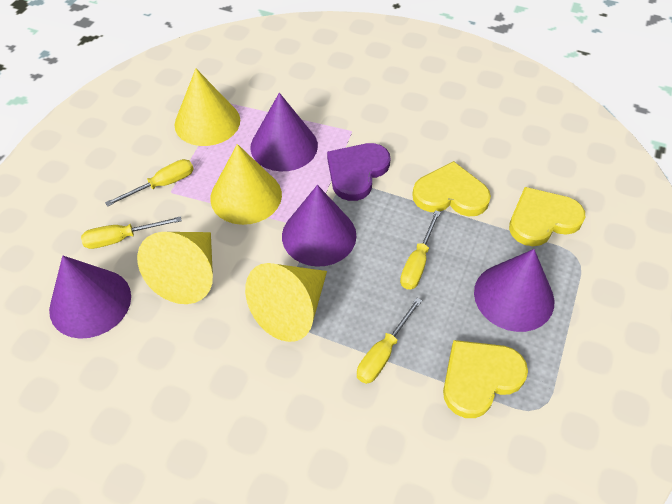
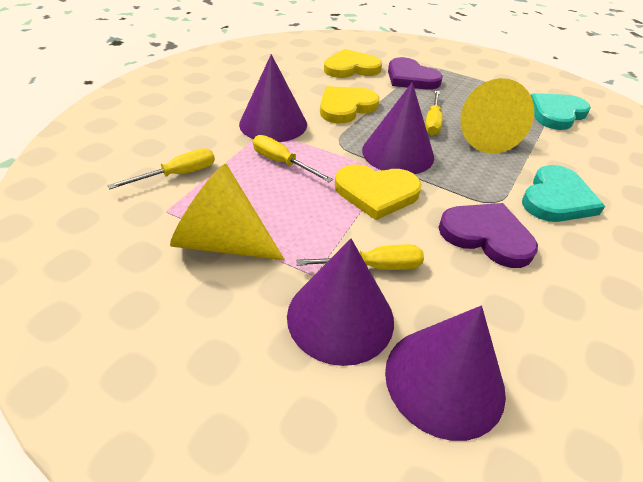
purple heart: 1 -> 2
turquoise heart: 0 -> 2
yellow cone: 4 -> 2

